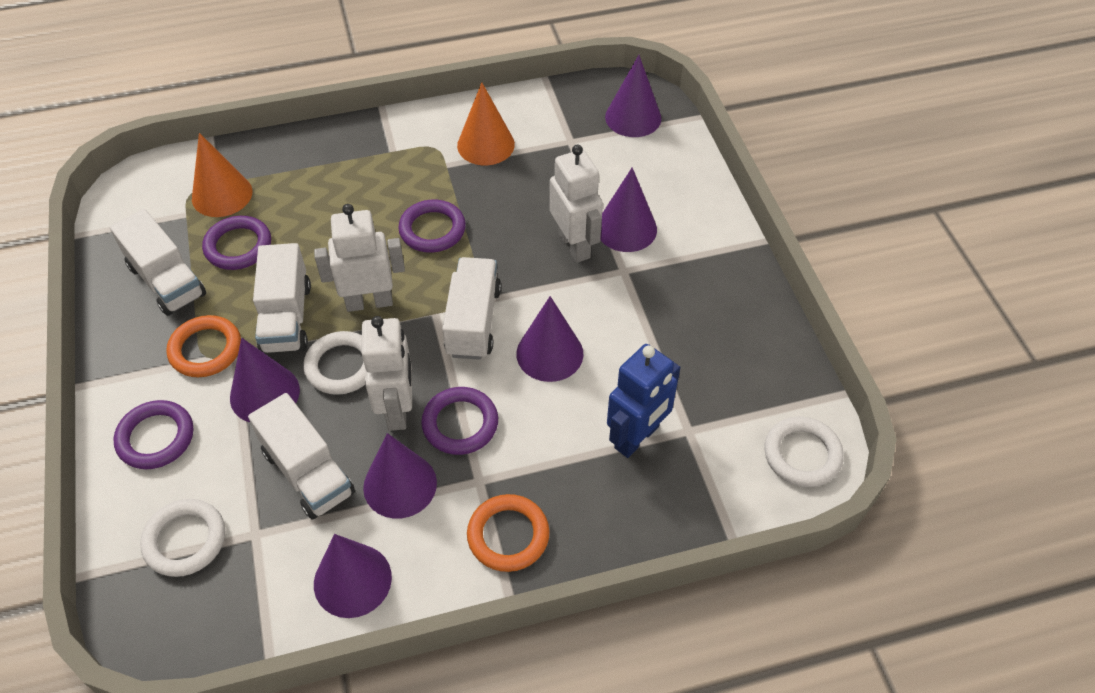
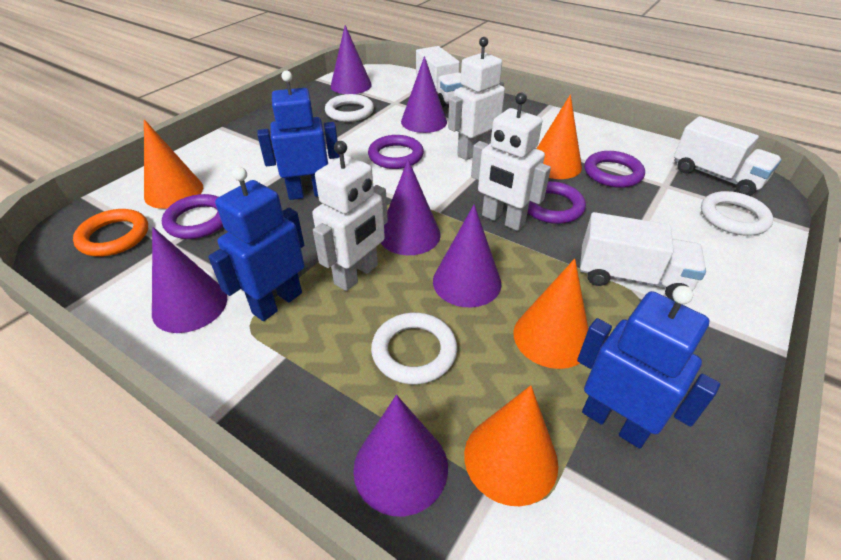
blue robot: 1 -> 3
orange cone: 2 -> 4
orange ring: 2 -> 1
white truck: 4 -> 3

